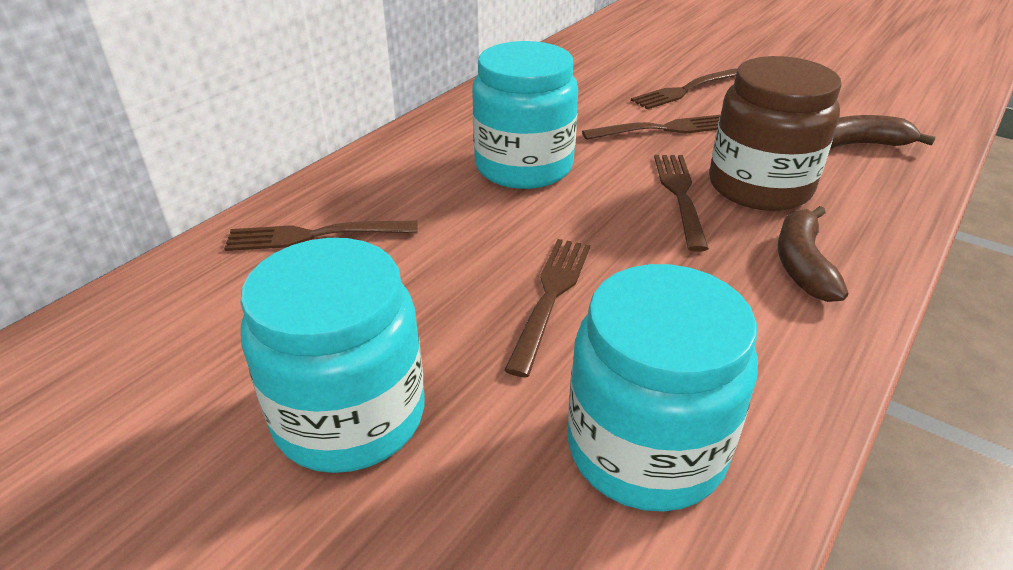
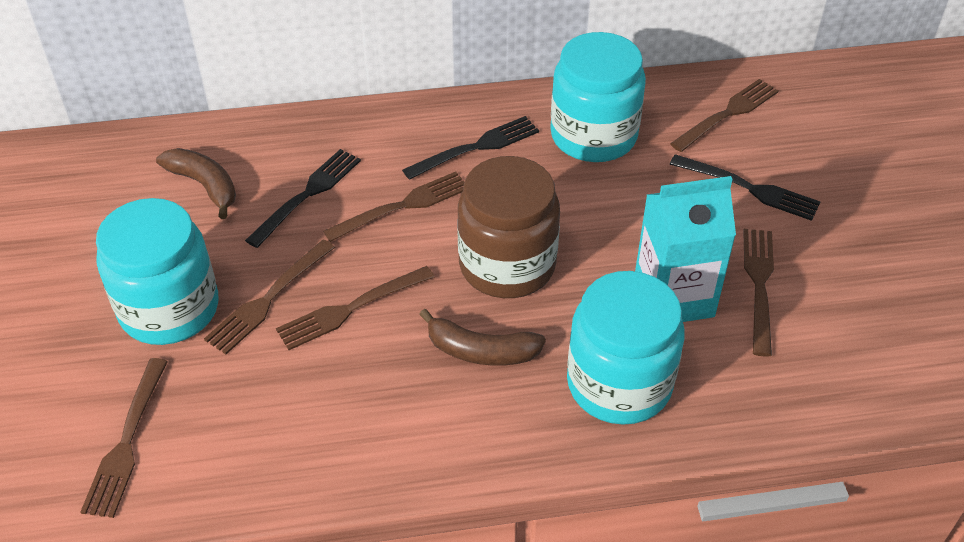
black fork: 0 -> 3
brown fork: 5 -> 6
turquoise carton: 0 -> 1

